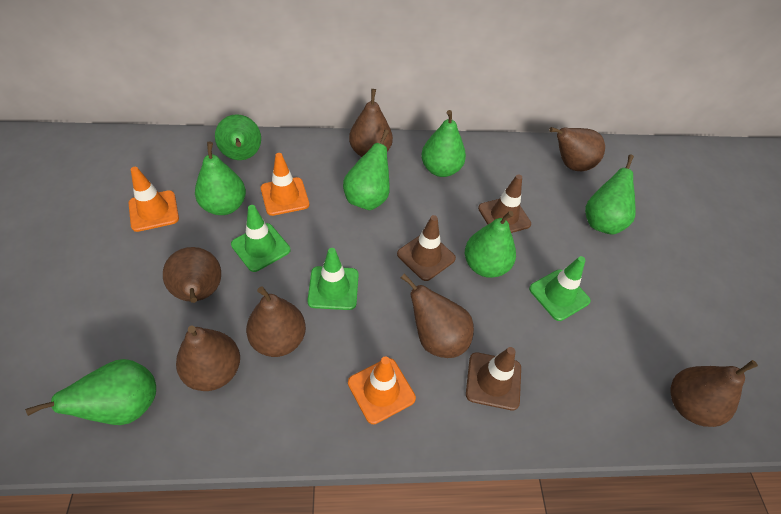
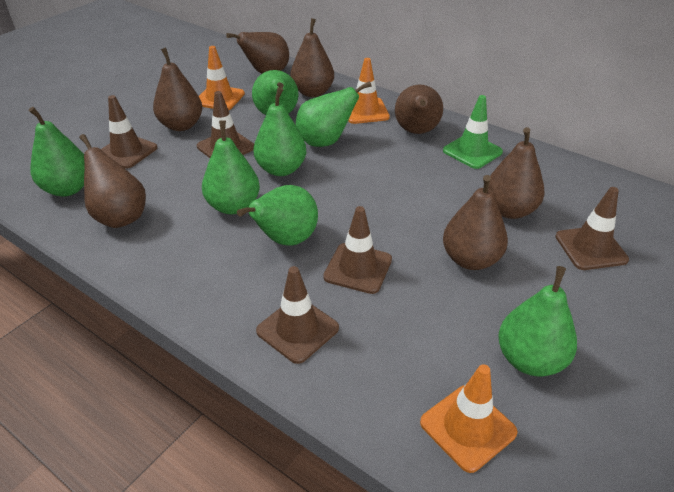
brown traffic cone: 3 -> 5
green traffic cone: 3 -> 1

